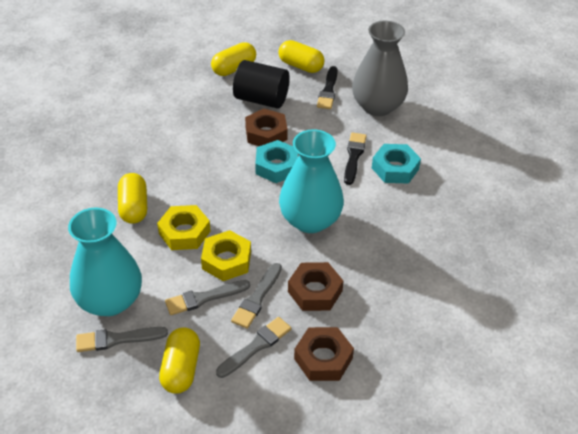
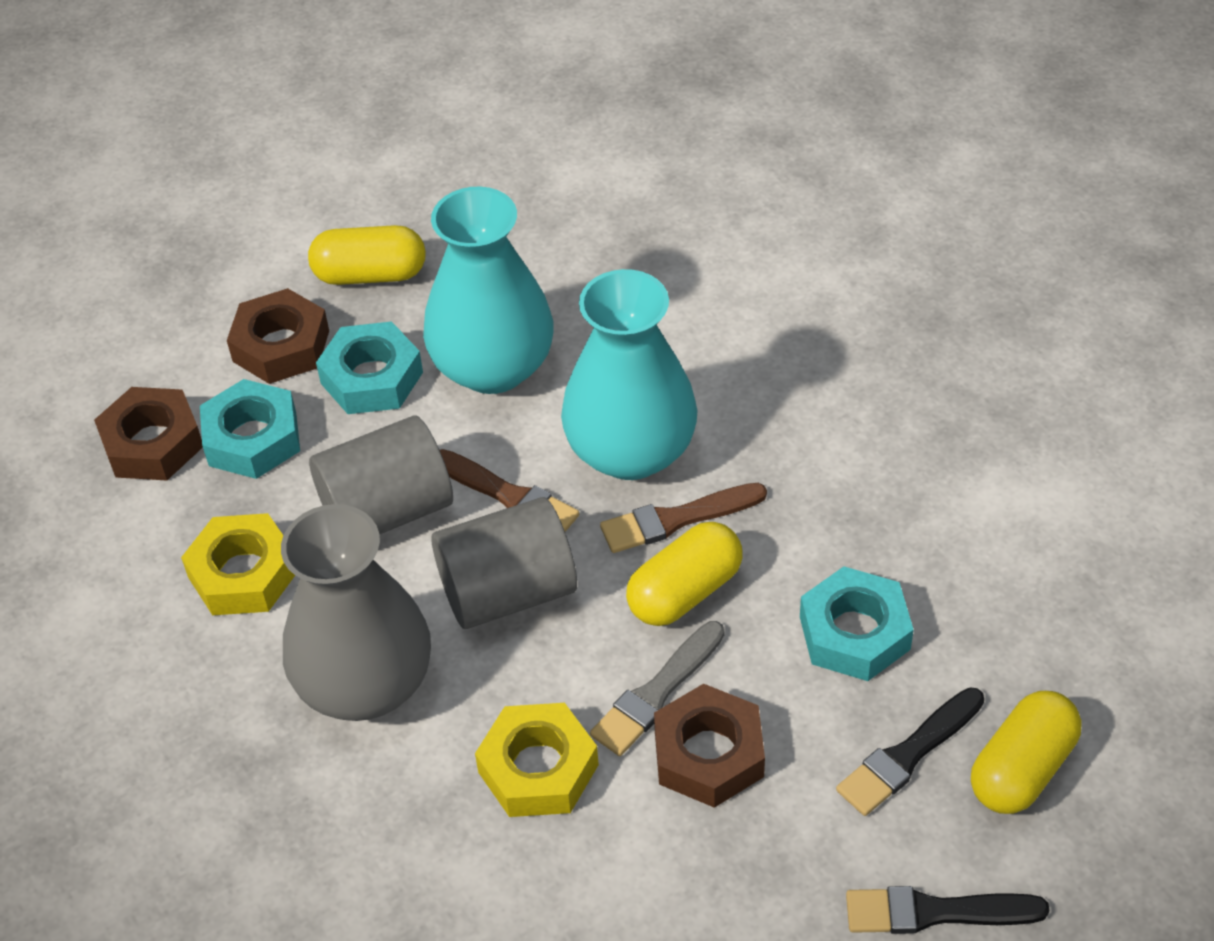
black cylinder: 1 -> 0
brown brush: 0 -> 2
grey brush: 4 -> 1
grey cylinder: 0 -> 2
turquoise nut: 2 -> 3
yellow capsule: 4 -> 3

